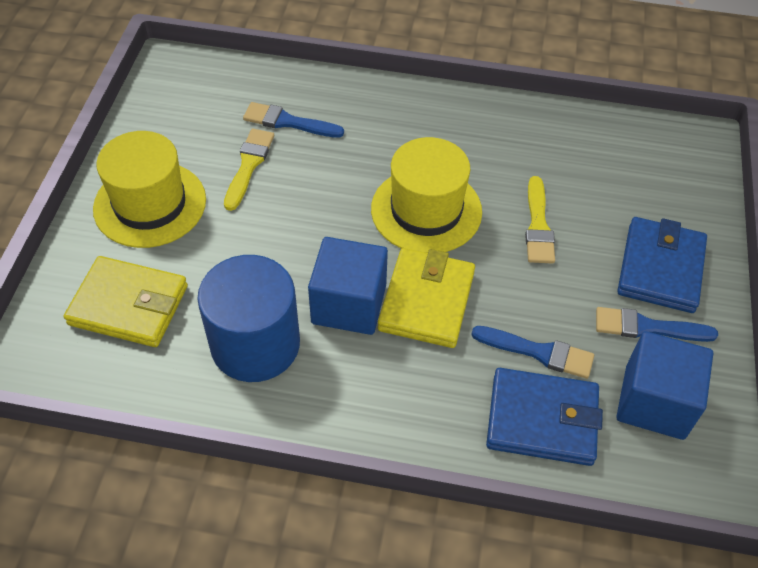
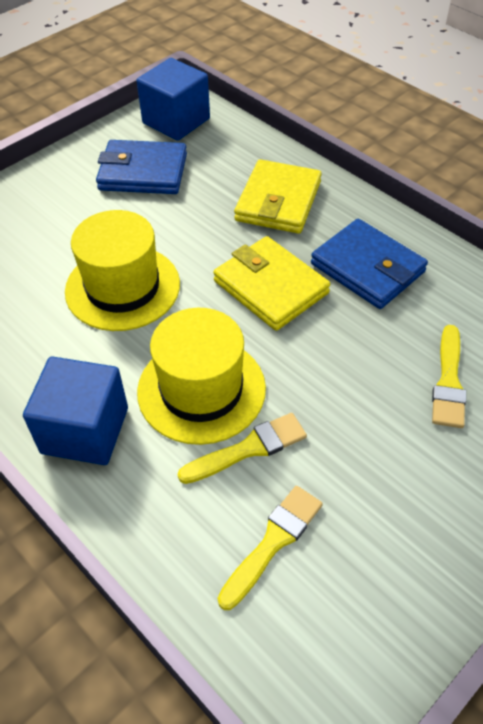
blue brush: 3 -> 0
blue cylinder: 1 -> 0
yellow brush: 2 -> 3

